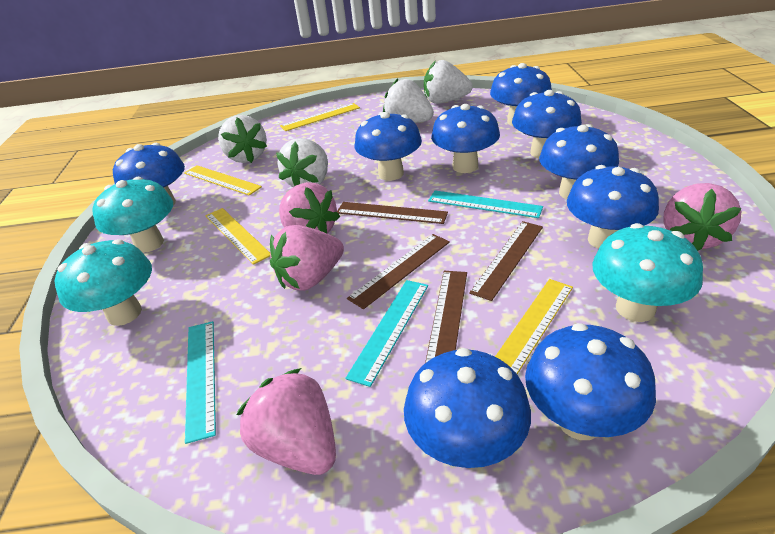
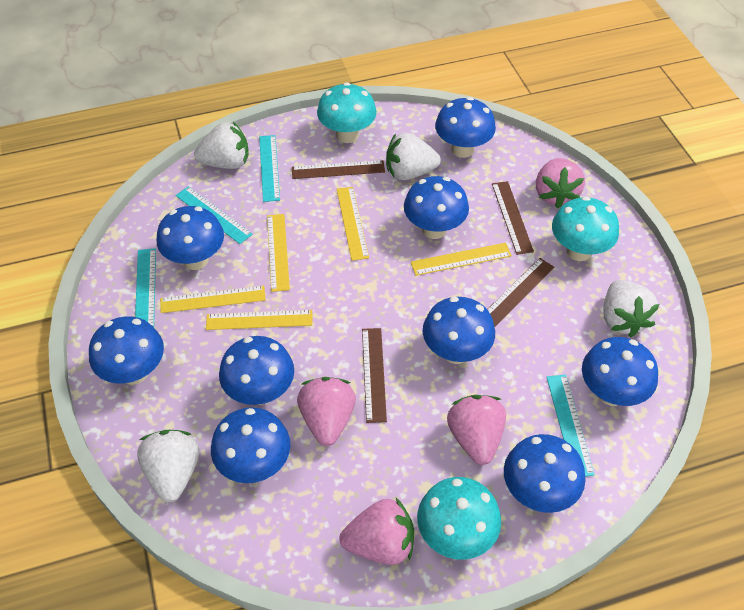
turquoise ruler: 3 -> 4
yellow ruler: 4 -> 5

